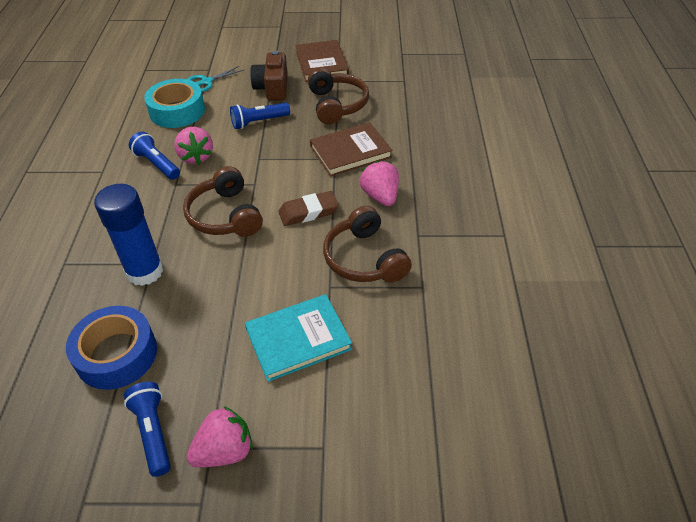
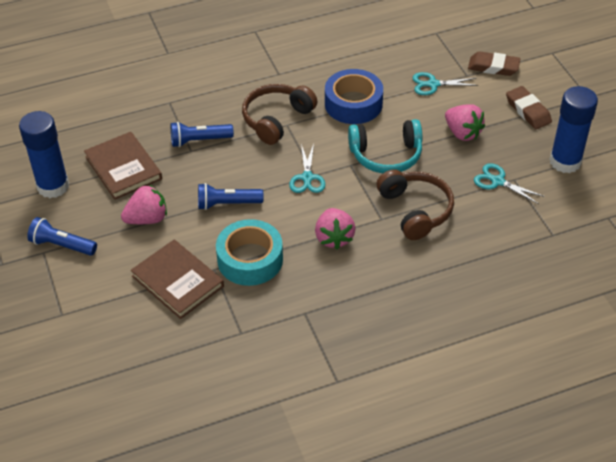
blue glue stick: 1 -> 2
brown camera: 1 -> 0
brown eraser: 1 -> 2
brown headphones: 3 -> 2
turquoise book: 1 -> 0
turquoise headphones: 0 -> 1
turquoise scissors: 1 -> 3

